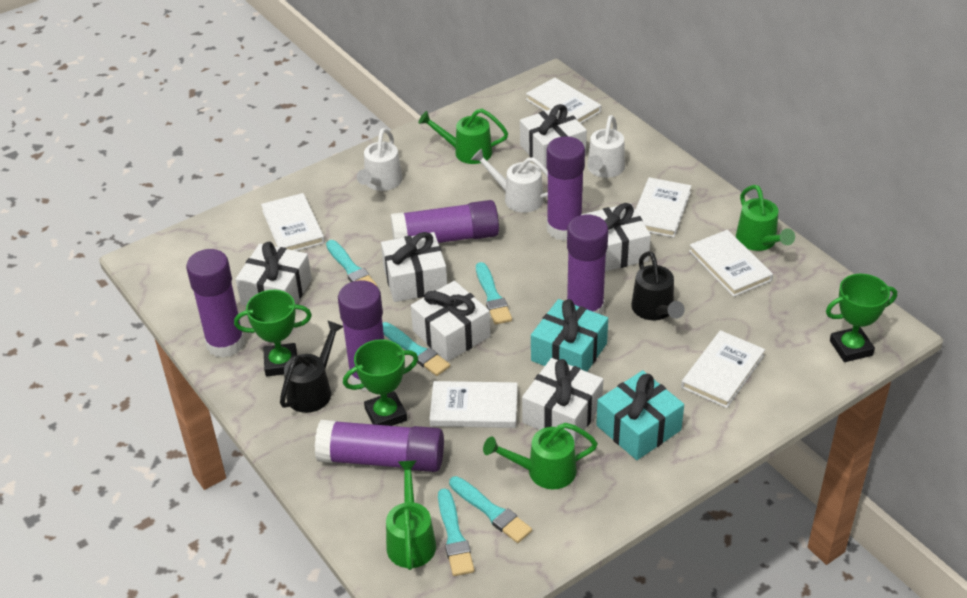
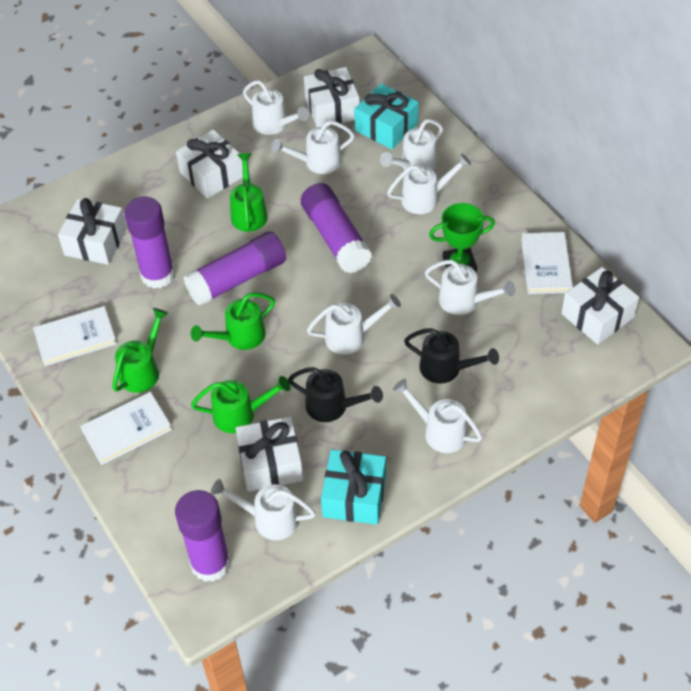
green trophy: 3 -> 1
purple glue stick: 6 -> 4
turquoise brush: 5 -> 0
white book: 6 -> 3
white gift: 6 -> 5
white watering can: 3 -> 8

